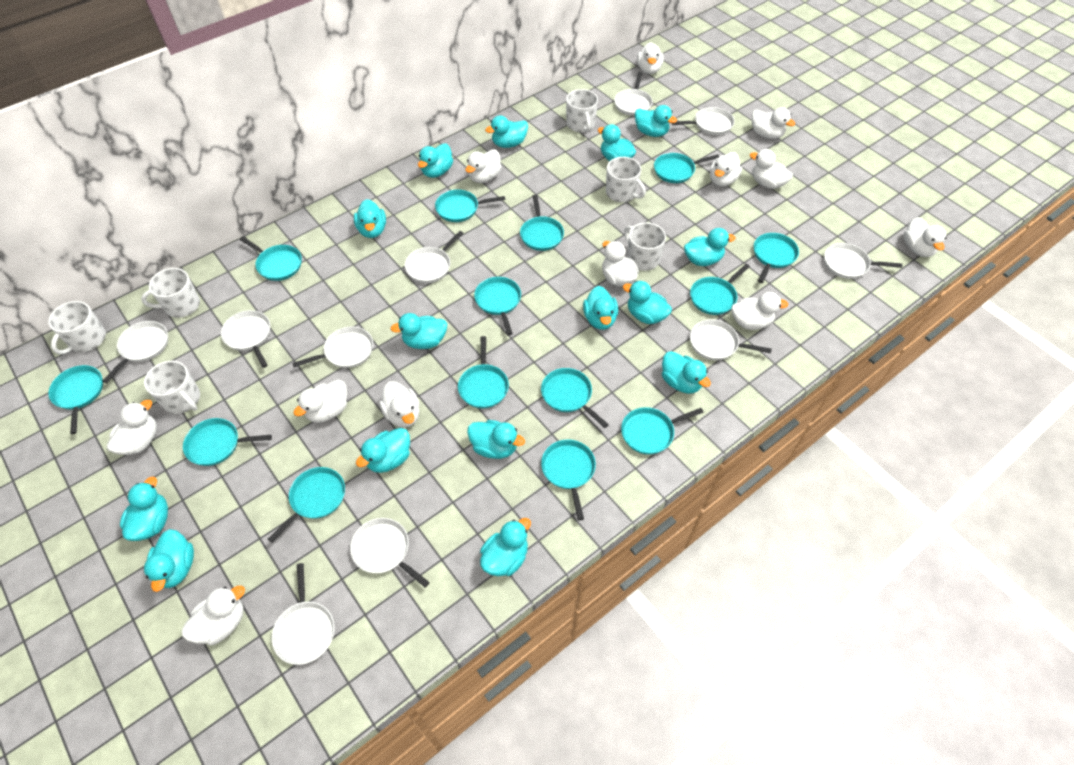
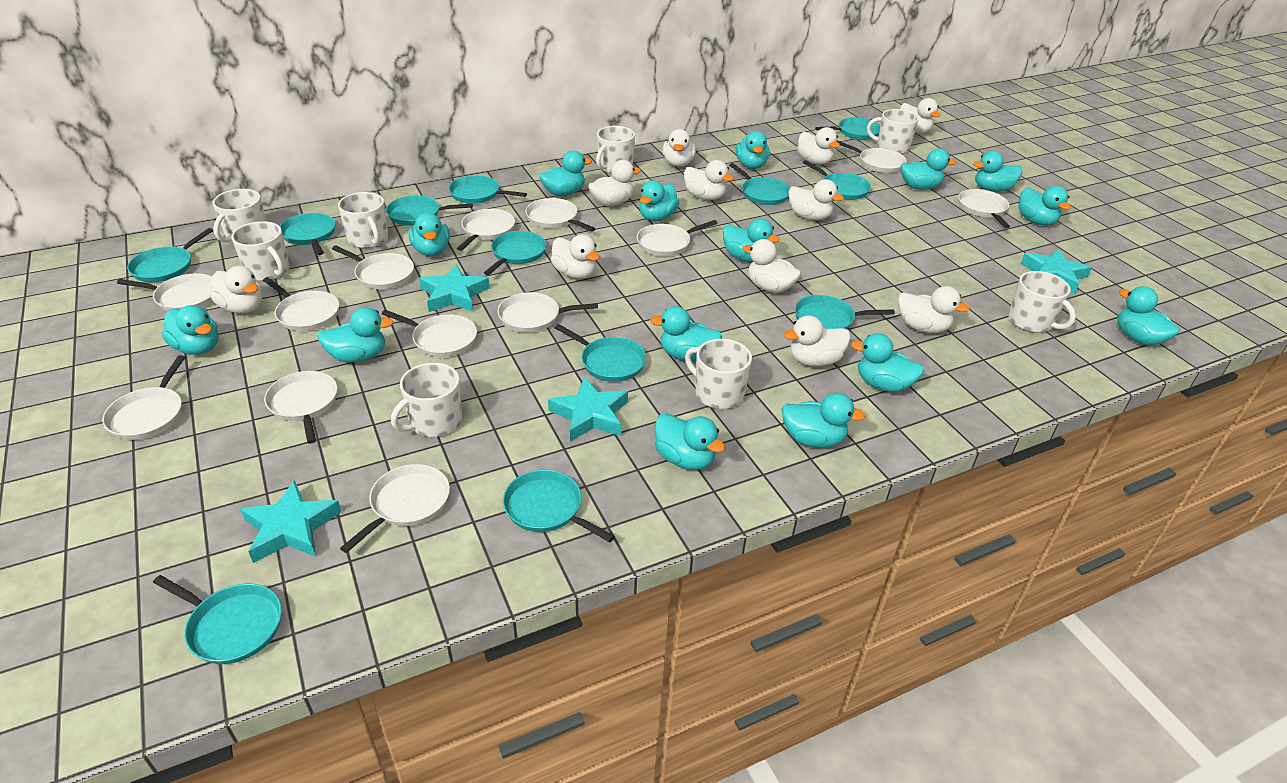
turquoise pan: 14 -> 12
turquoise star: 0 -> 4
white duck: 12 -> 11
white mug: 6 -> 8
white pan: 10 -> 13

